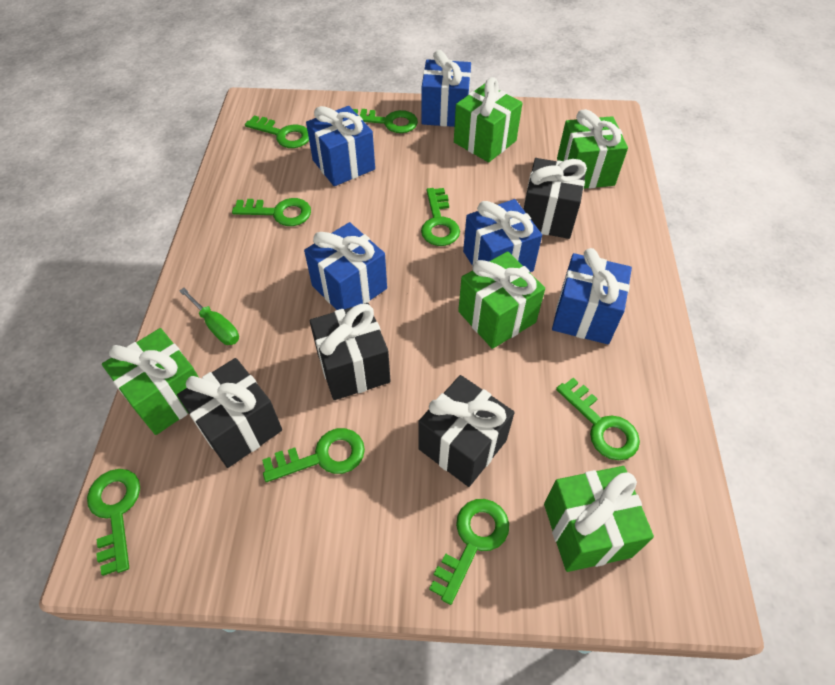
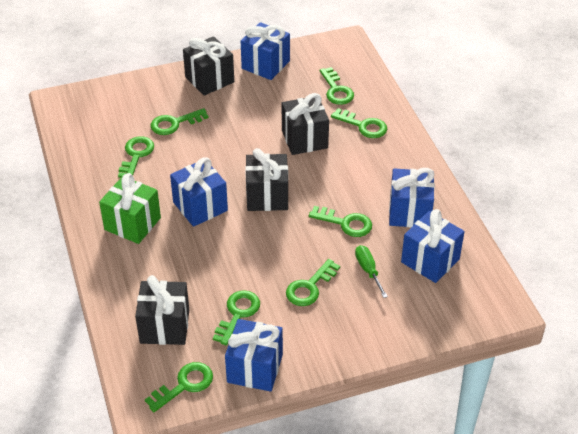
green gift: 5 -> 1

